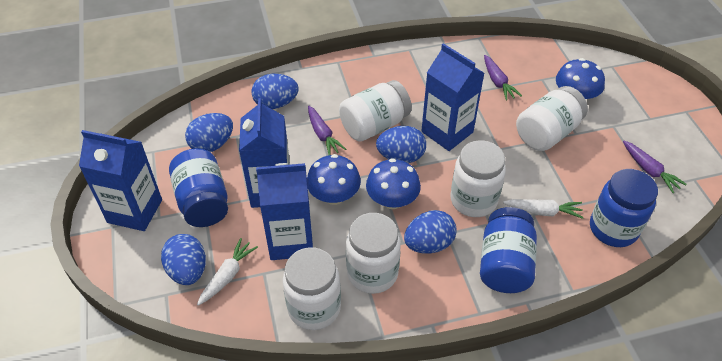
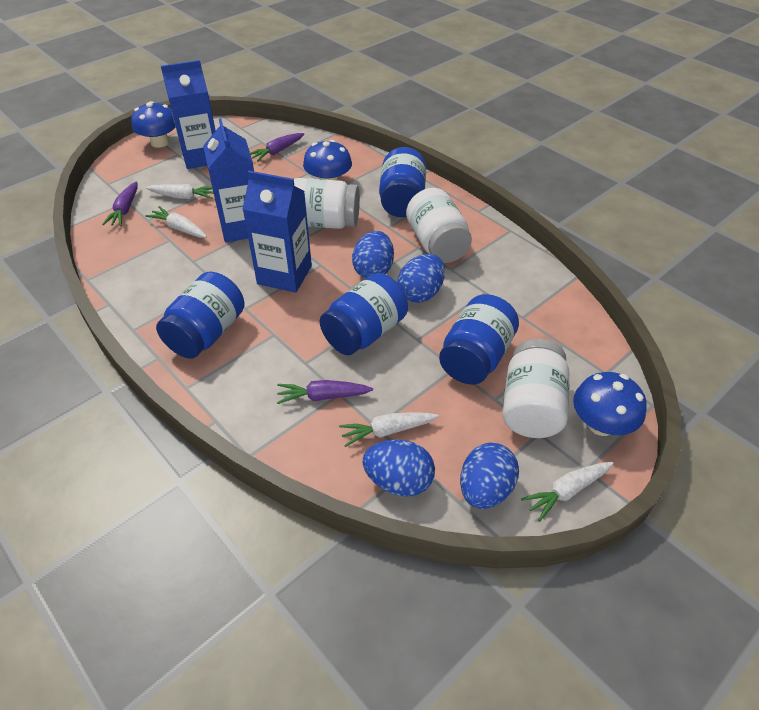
blue carton: 4 -> 3
blue egg: 5 -> 4
blue jar: 3 -> 4
white carrot: 2 -> 4
white jar: 5 -> 3

